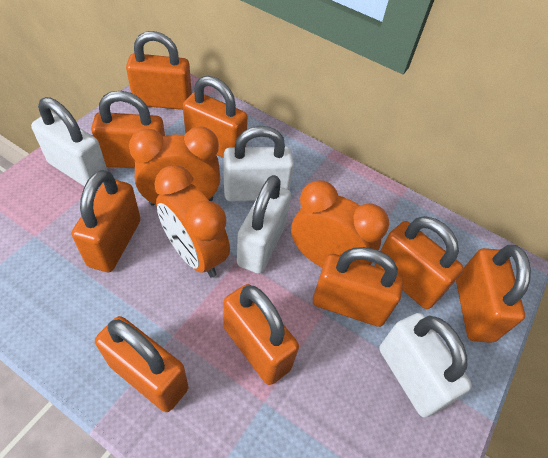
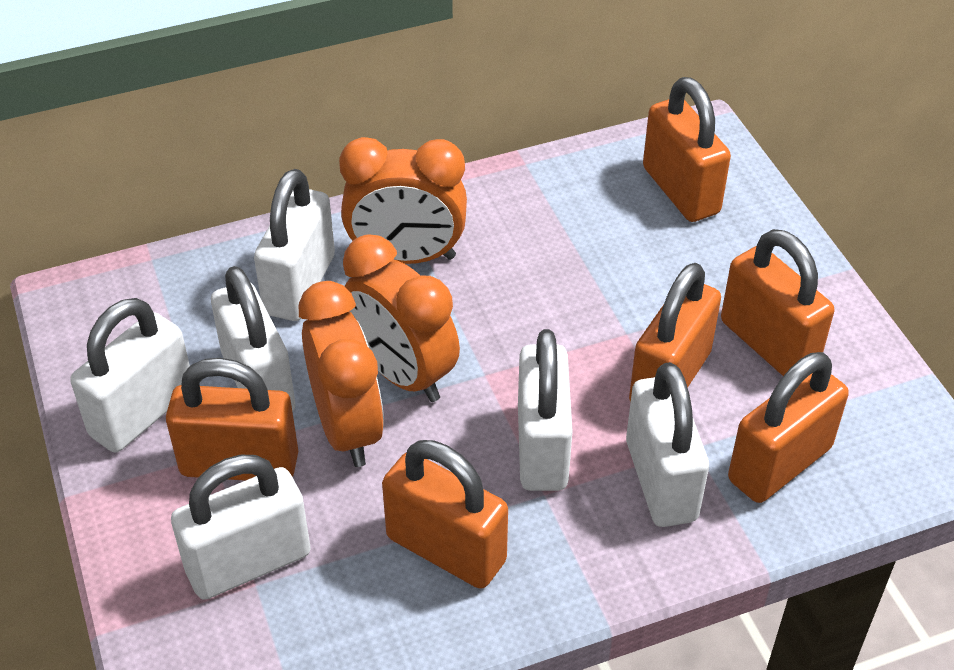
orange padlock: 9 -> 6
white padlock: 4 -> 6

